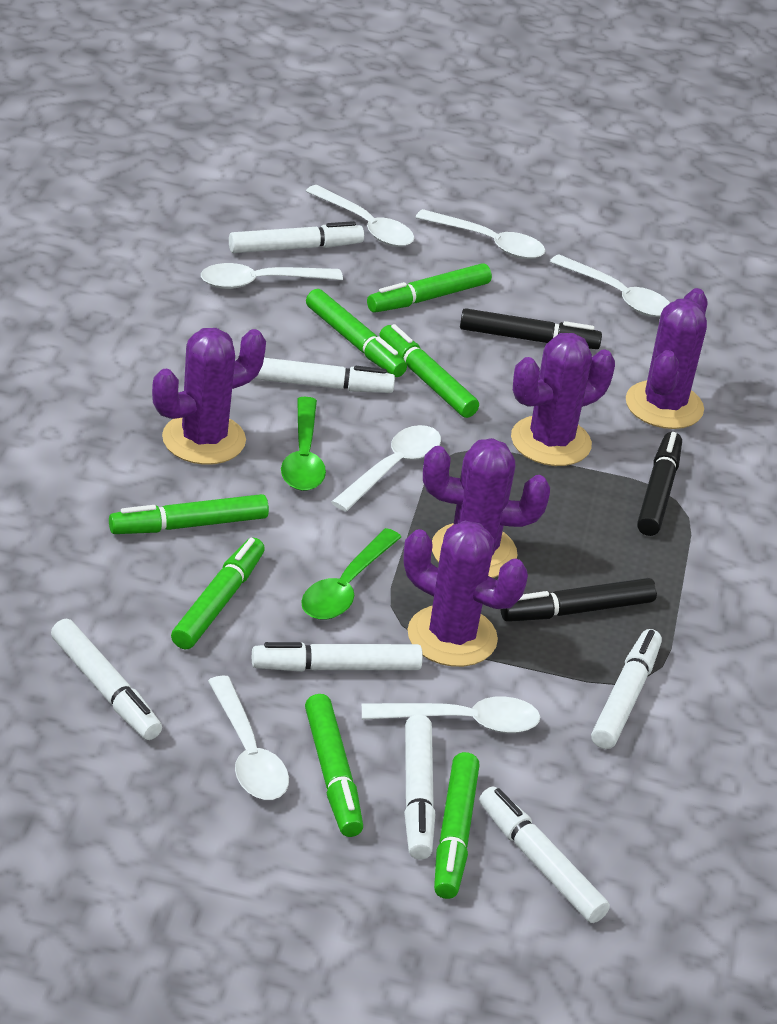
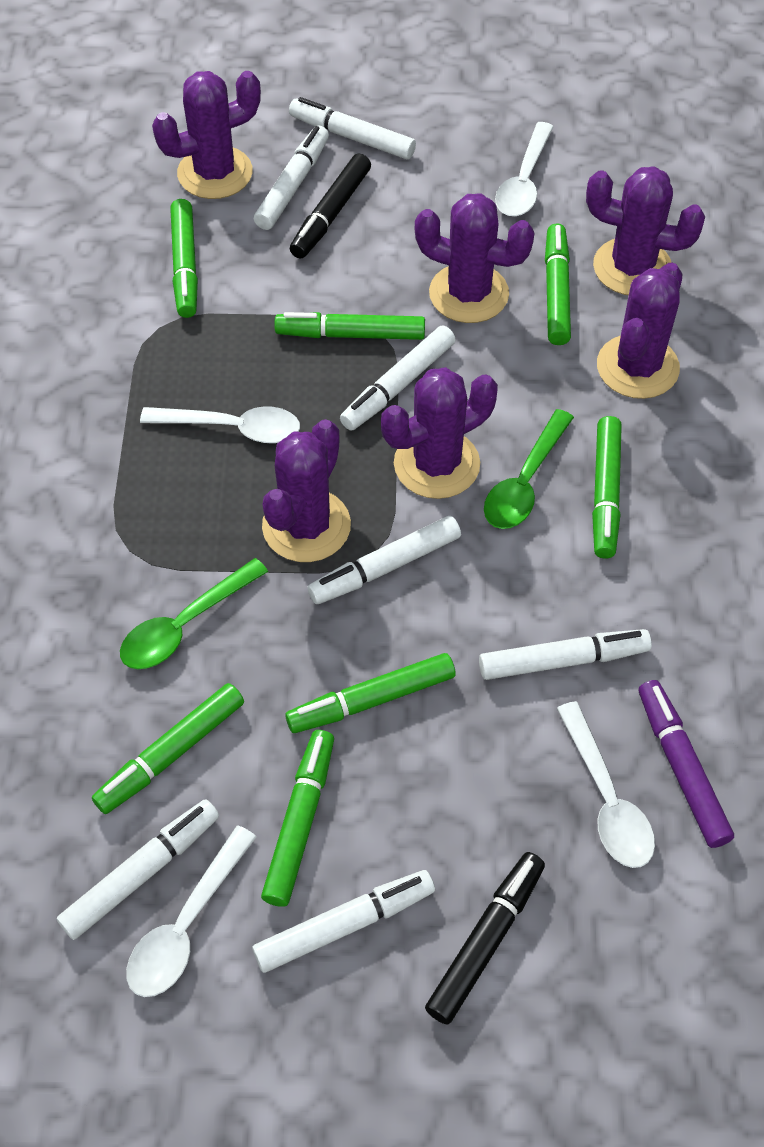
black marker: 3 -> 2
purple cactus: 5 -> 6
purple marker: 0 -> 1
white spoon: 7 -> 4

